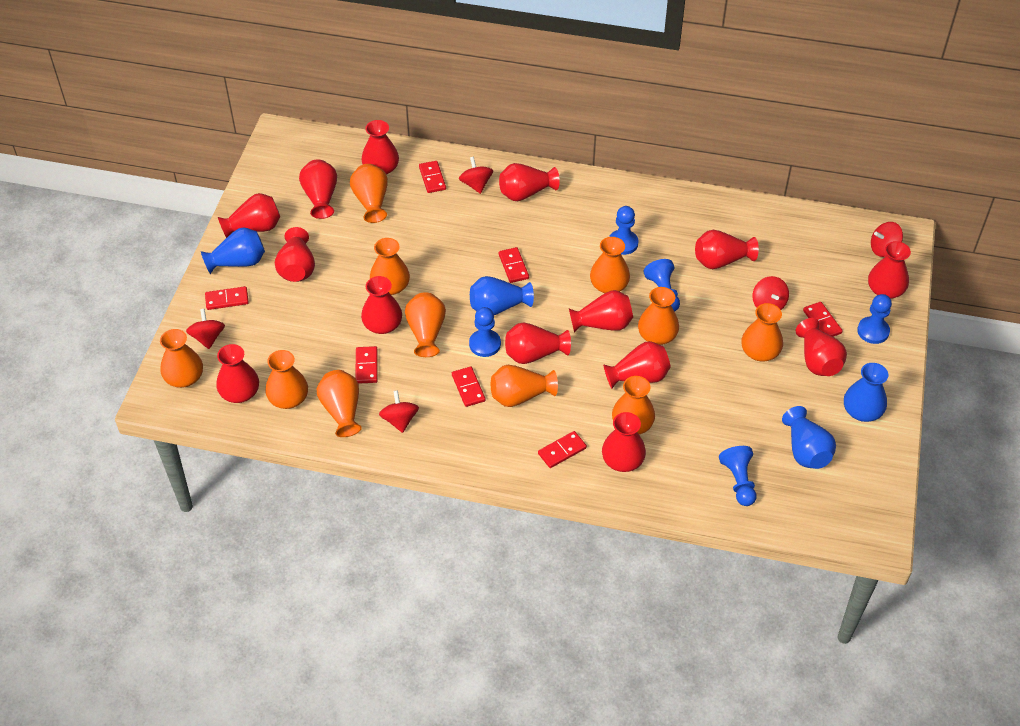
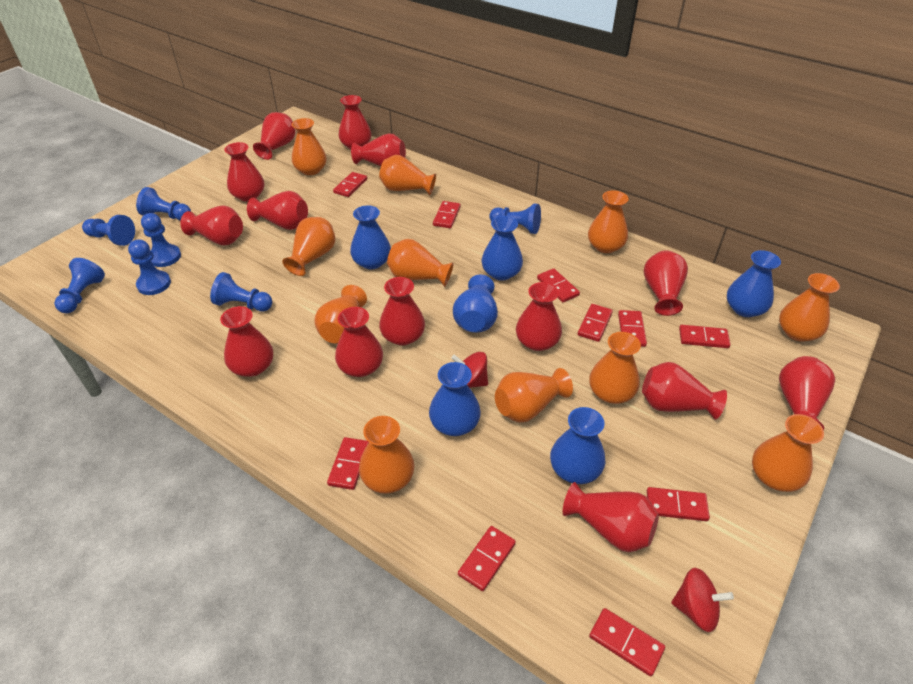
blue pawn: 5 -> 7
blue vase: 4 -> 6
red domino: 7 -> 10
red spinning top: 5 -> 2

